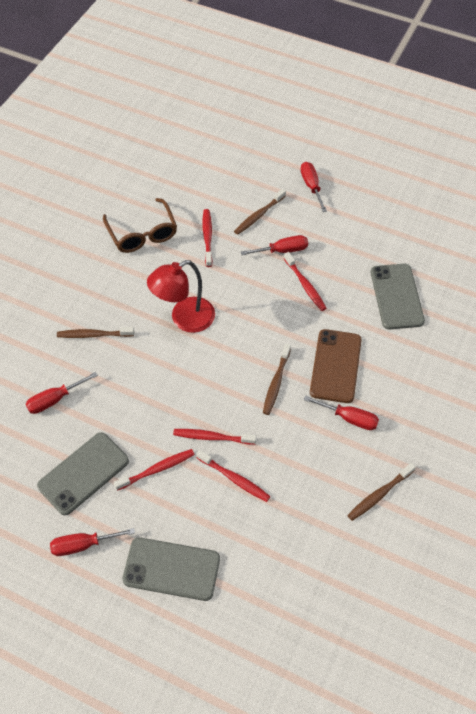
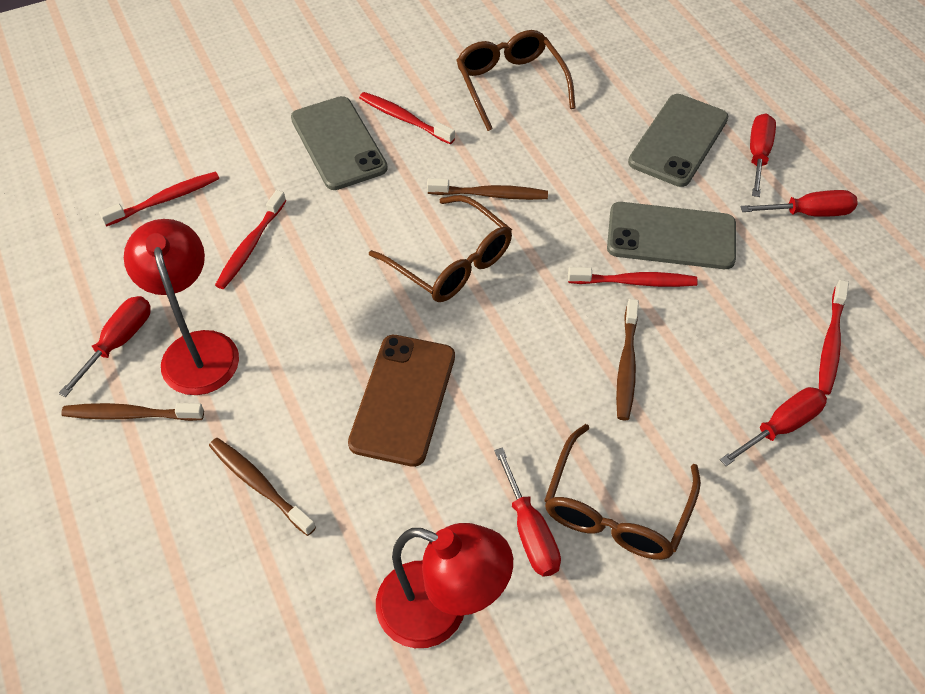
brown glasses: 1 -> 3
red lamp: 1 -> 2

